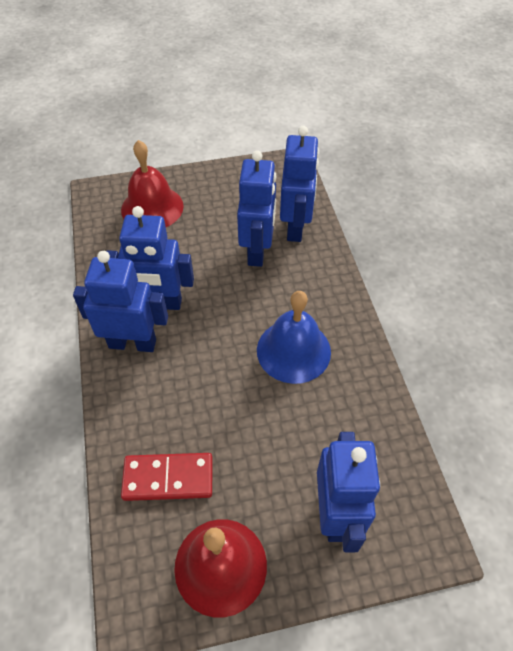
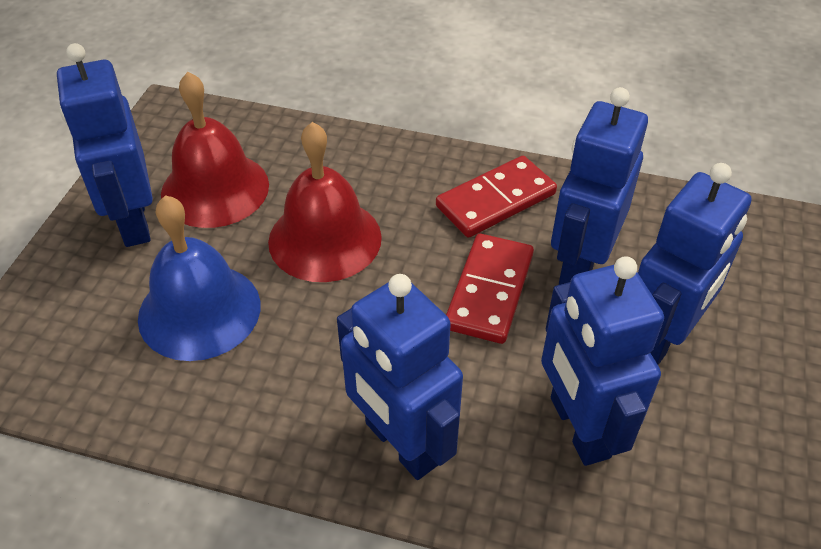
red domino: 1 -> 2

